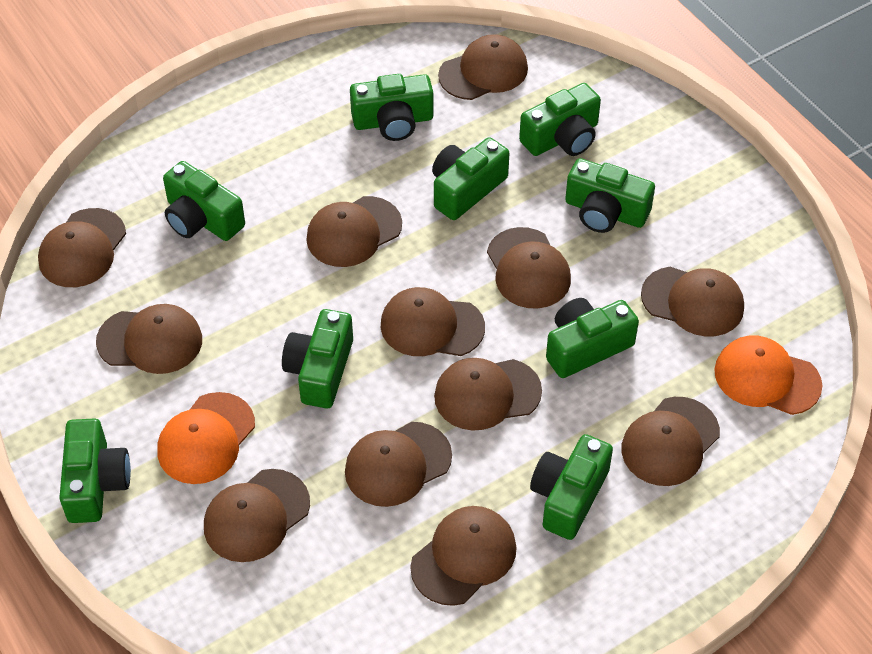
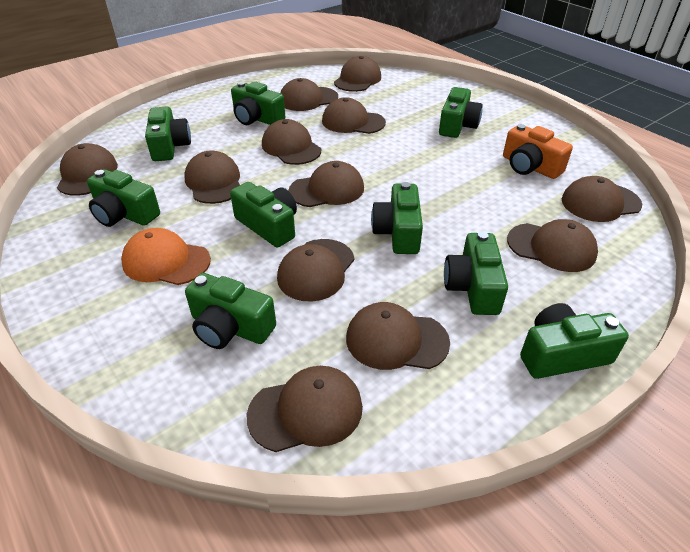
orange camera: 0 -> 1
orange cap: 2 -> 1

